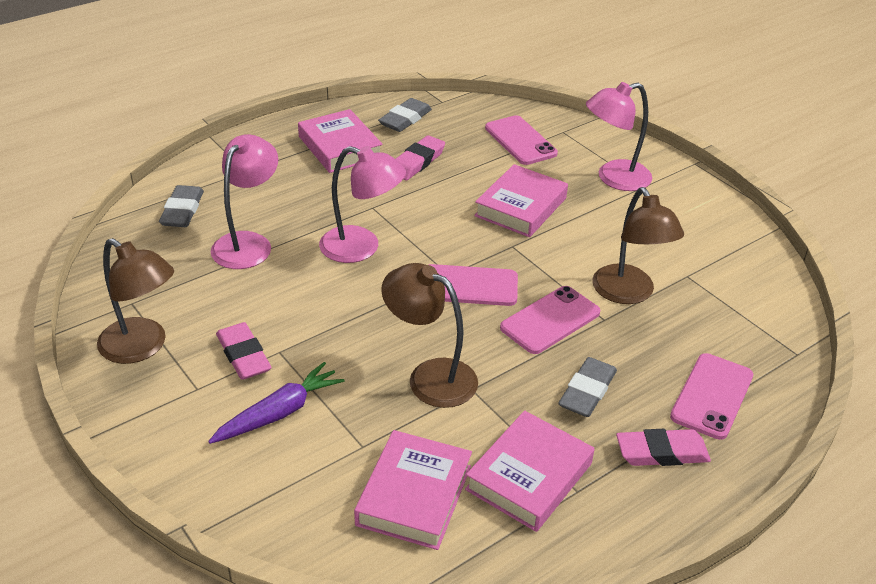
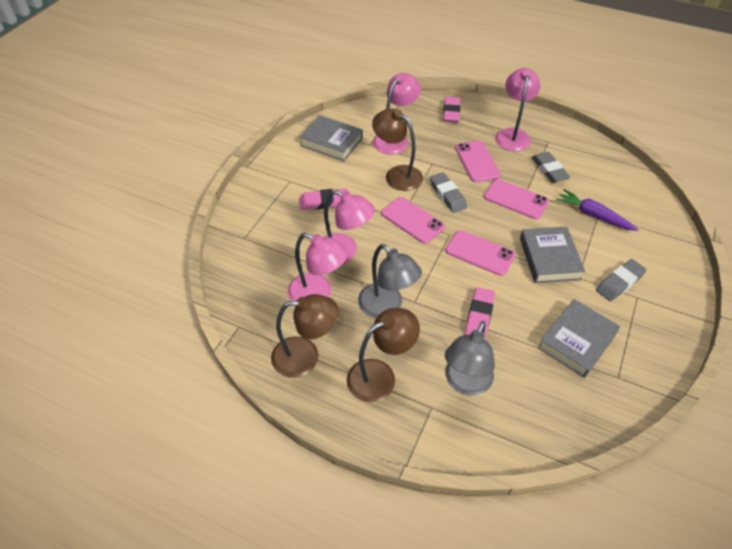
grey book: 0 -> 3
grey lamp: 0 -> 2
pink book: 4 -> 0
pink lamp: 3 -> 4

